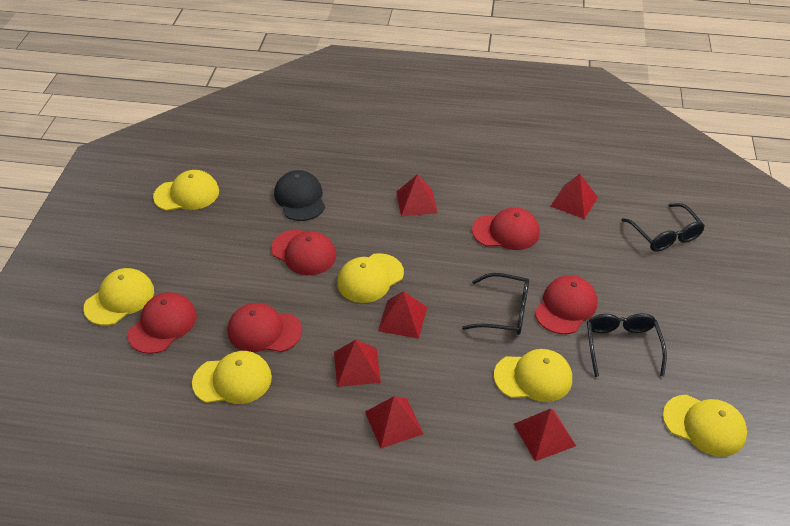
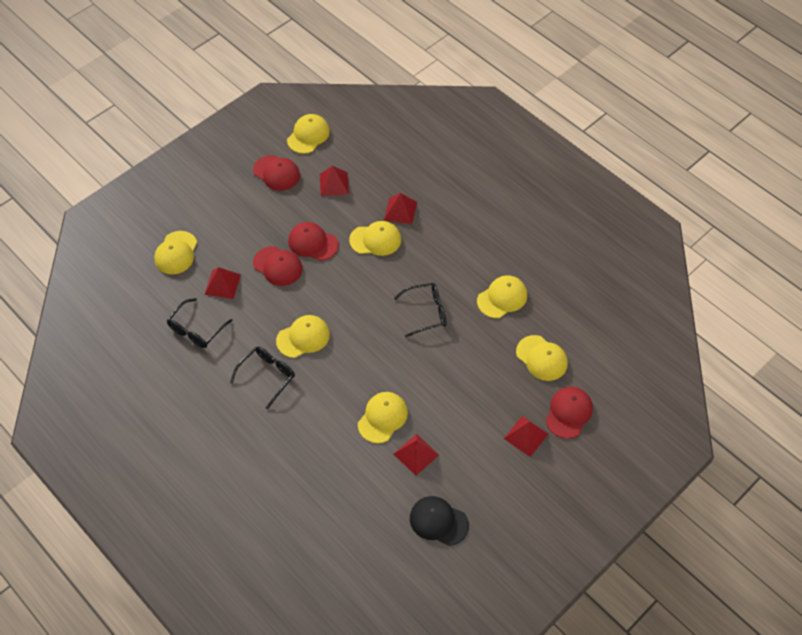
red cap: 5 -> 4
red pyramid: 6 -> 5
yellow cap: 6 -> 7

